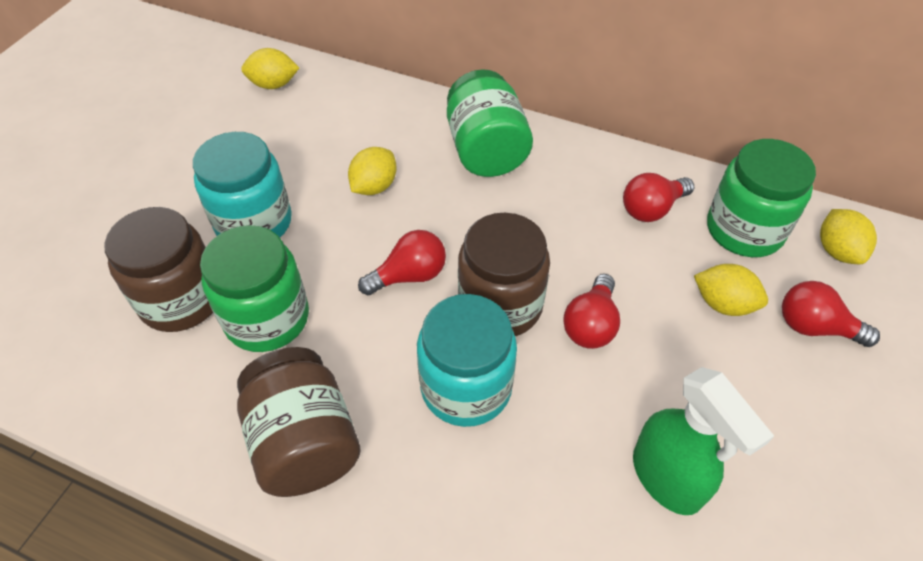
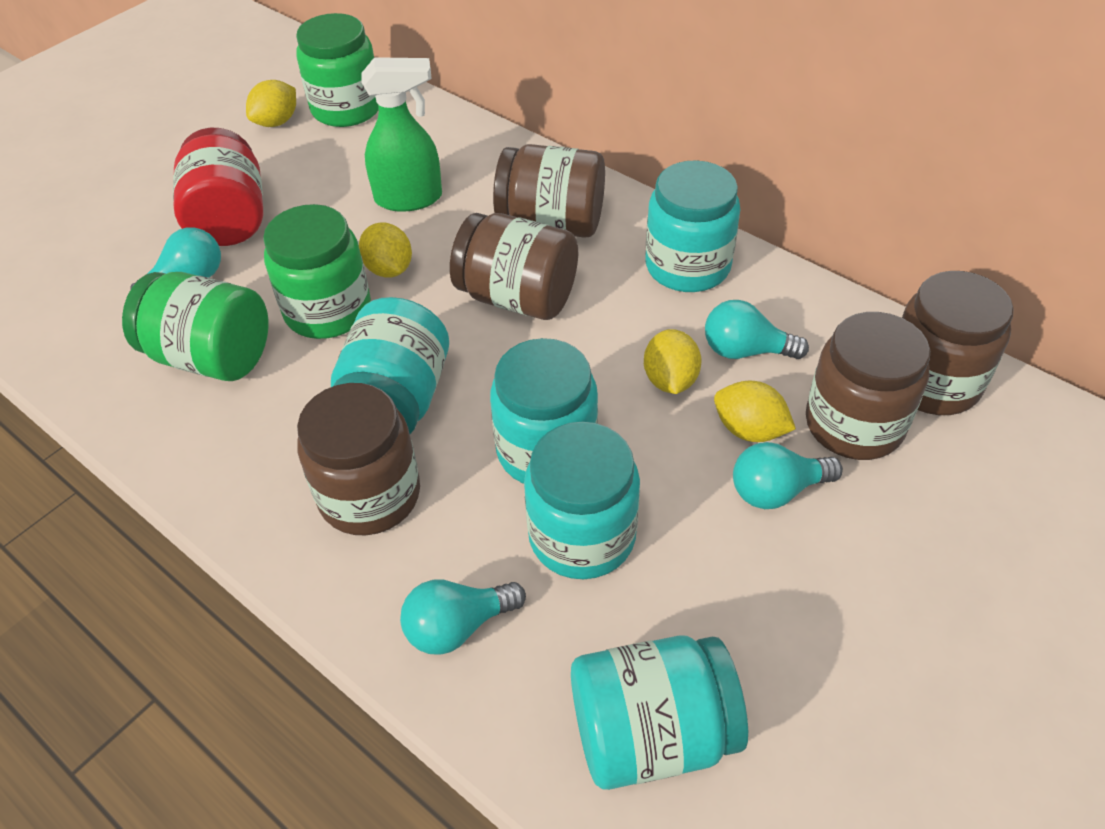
brown jar: 3 -> 5
red jar: 0 -> 1
red light bulb: 4 -> 0
turquoise jar: 2 -> 5
turquoise light bulb: 0 -> 4

